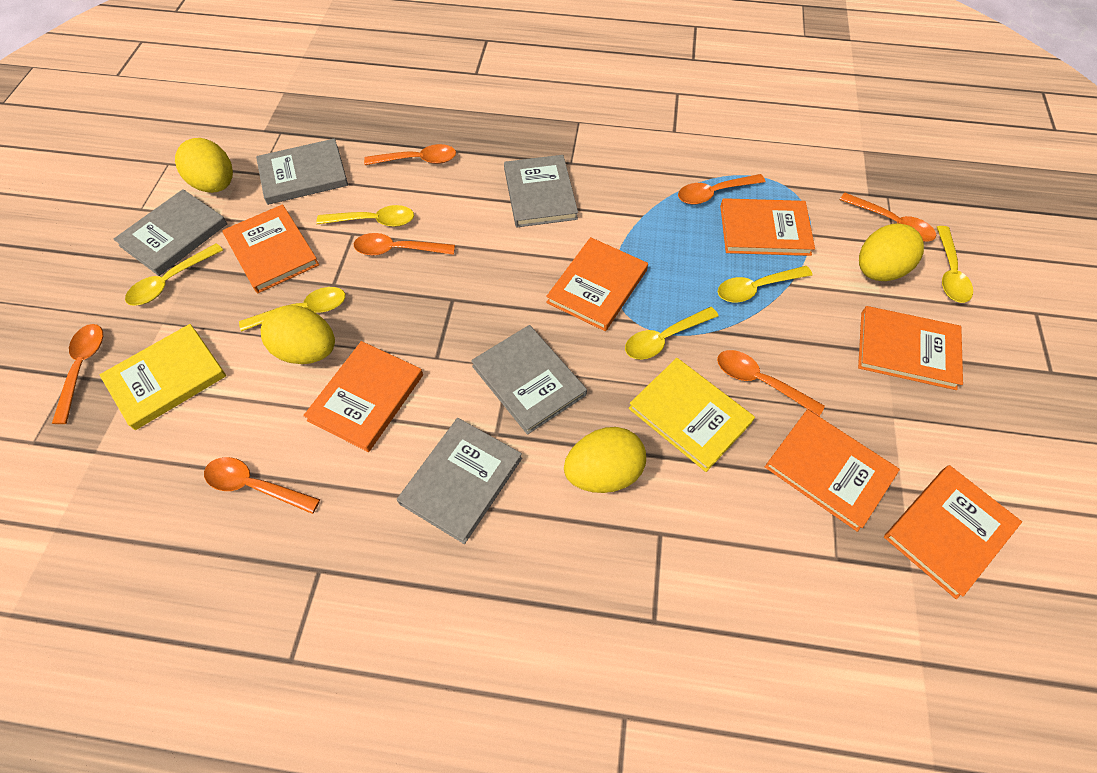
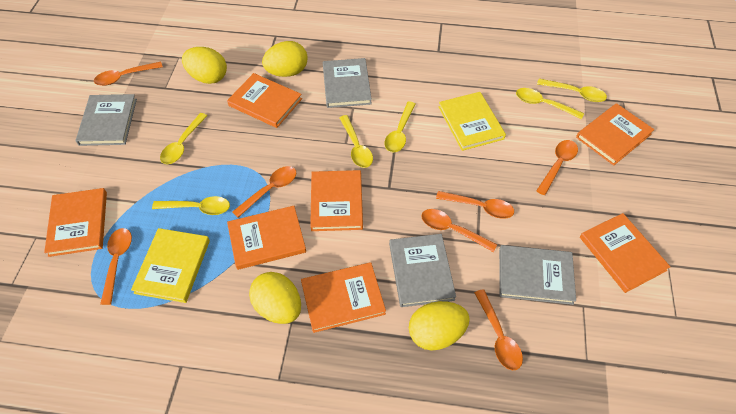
grey book: 5 -> 4

